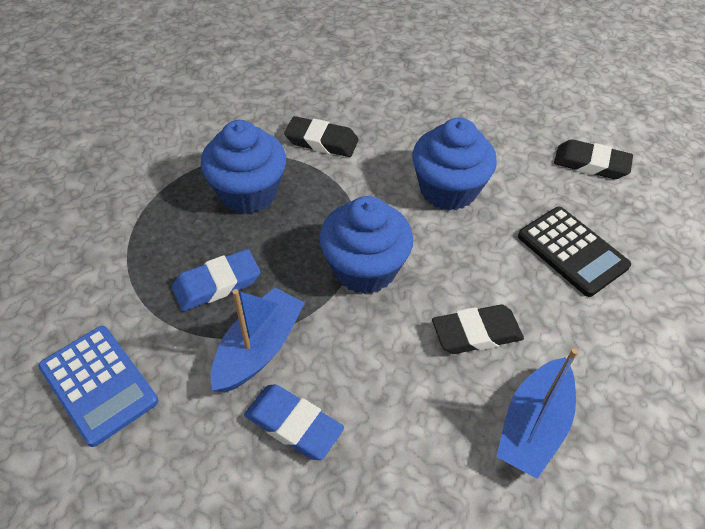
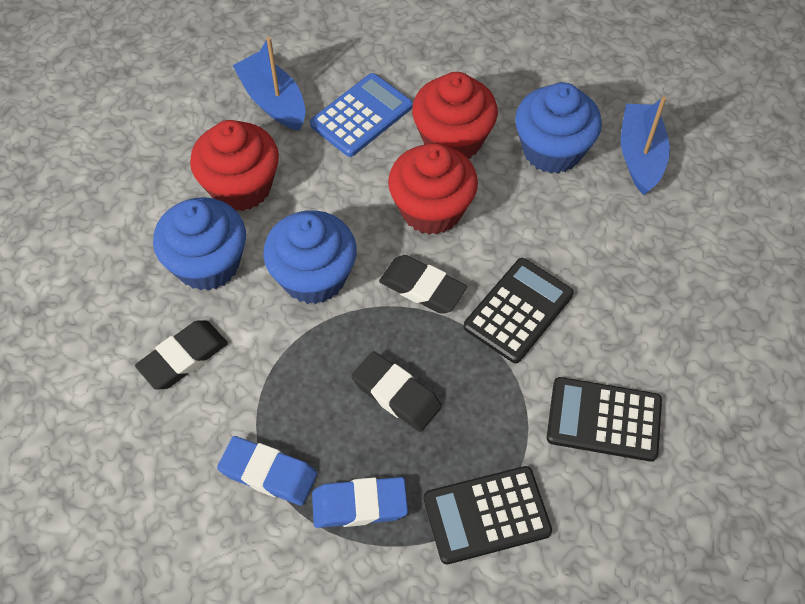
black calculator: 1 -> 3
red cupcake: 0 -> 3

